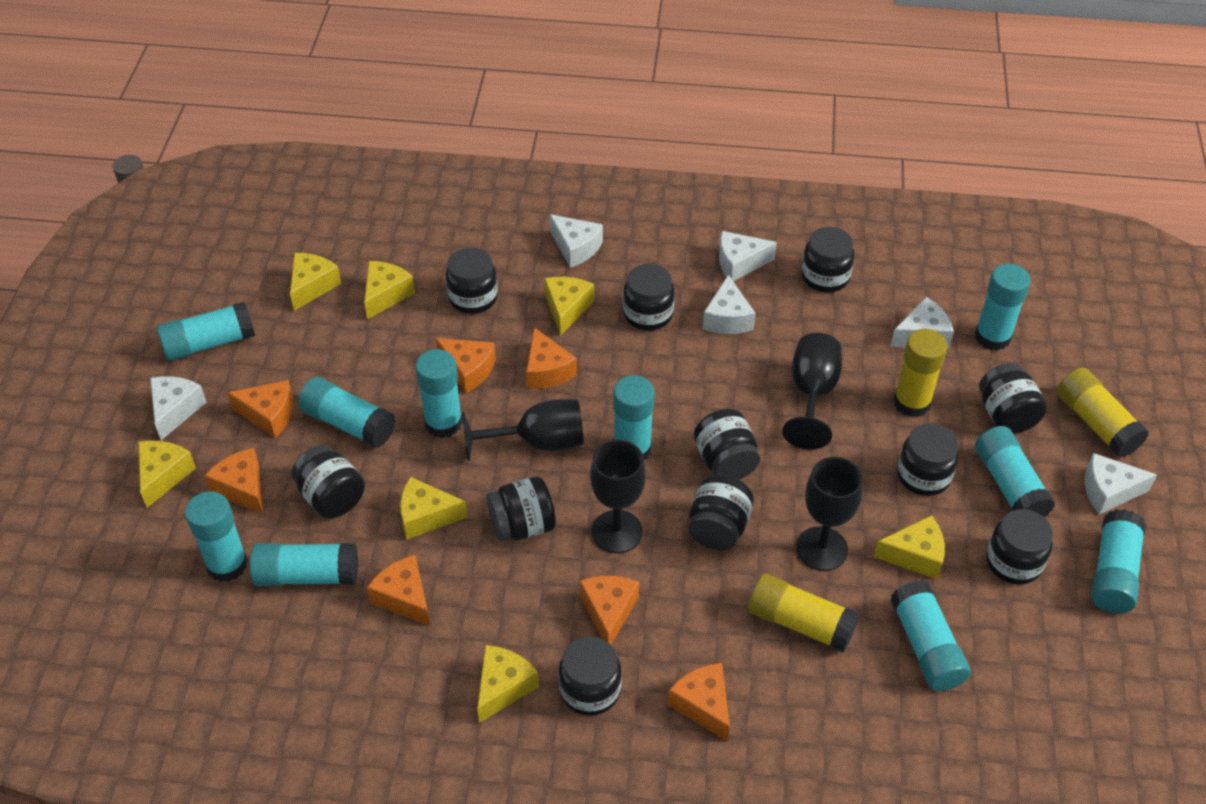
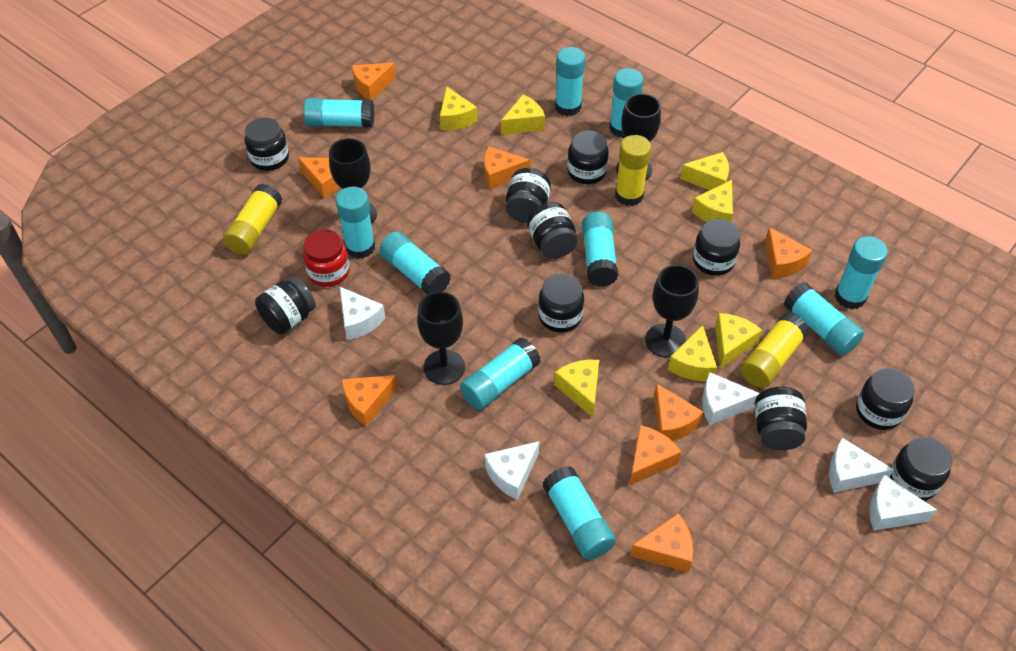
black jar: 11 -> 10
orange cheese: 7 -> 8
red jar: 0 -> 1
white cheese: 6 -> 5

